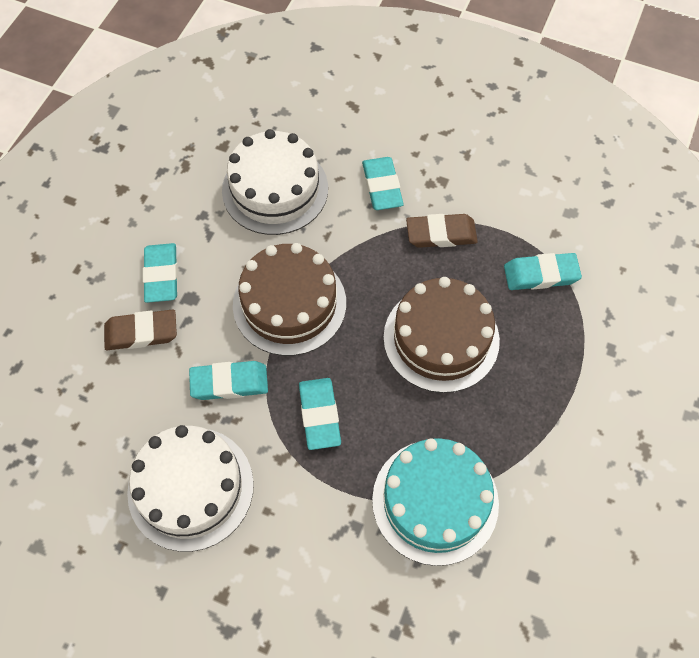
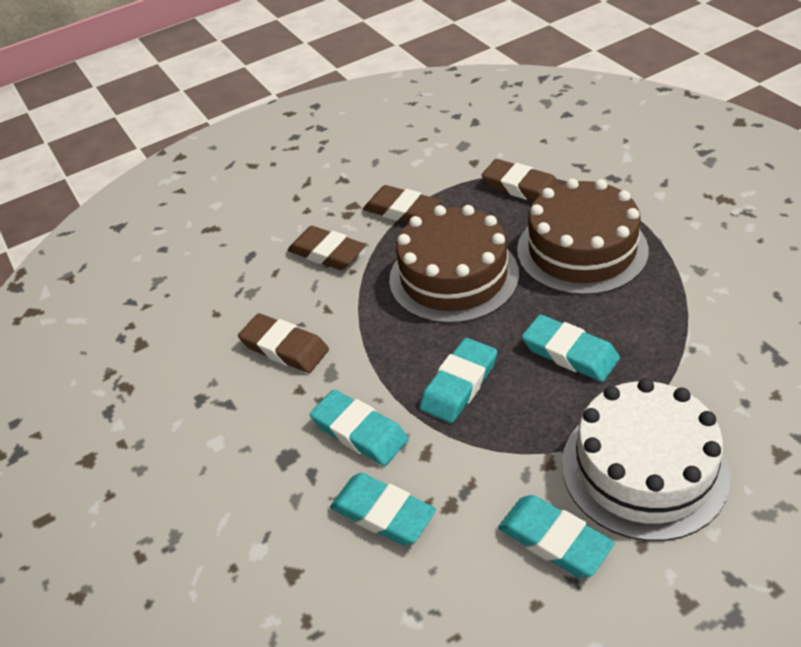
brown eraser: 2 -> 4
turquoise cake: 1 -> 0
white cake: 2 -> 1

